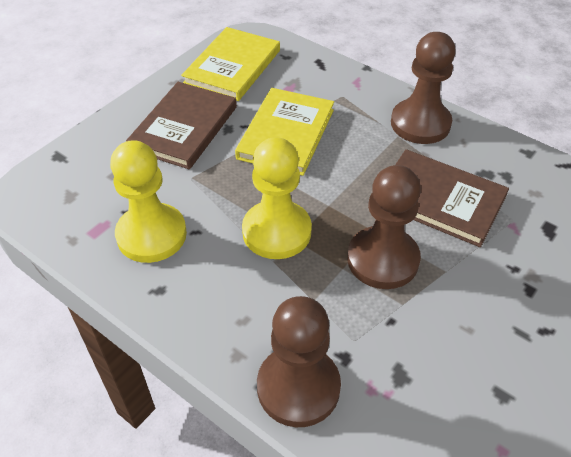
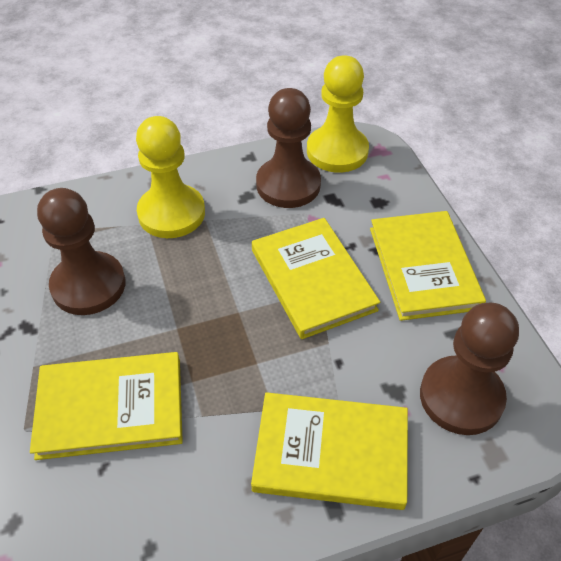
brown book: 2 -> 0
yellow book: 2 -> 4

